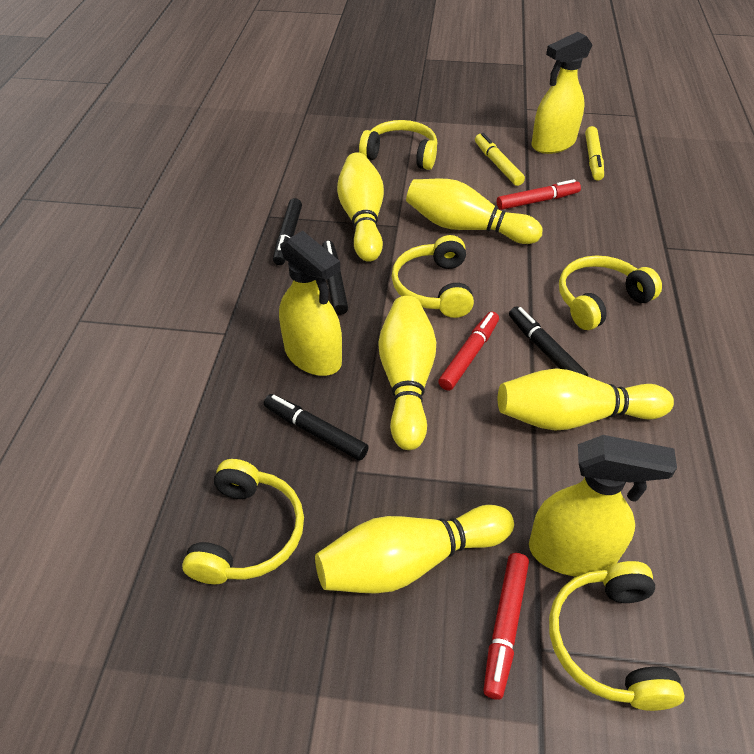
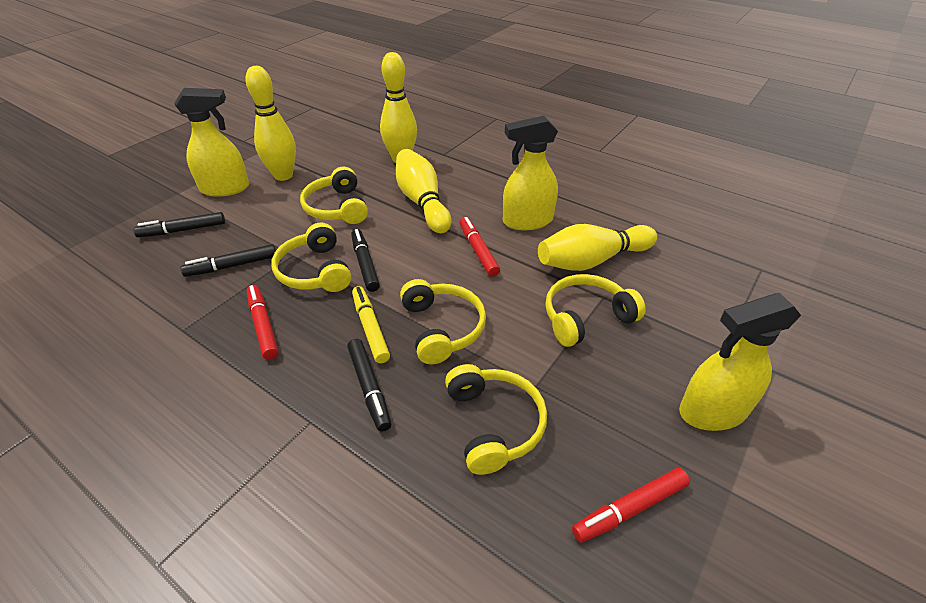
yellow bowling pin: 5 -> 4
yellow marker: 2 -> 1

